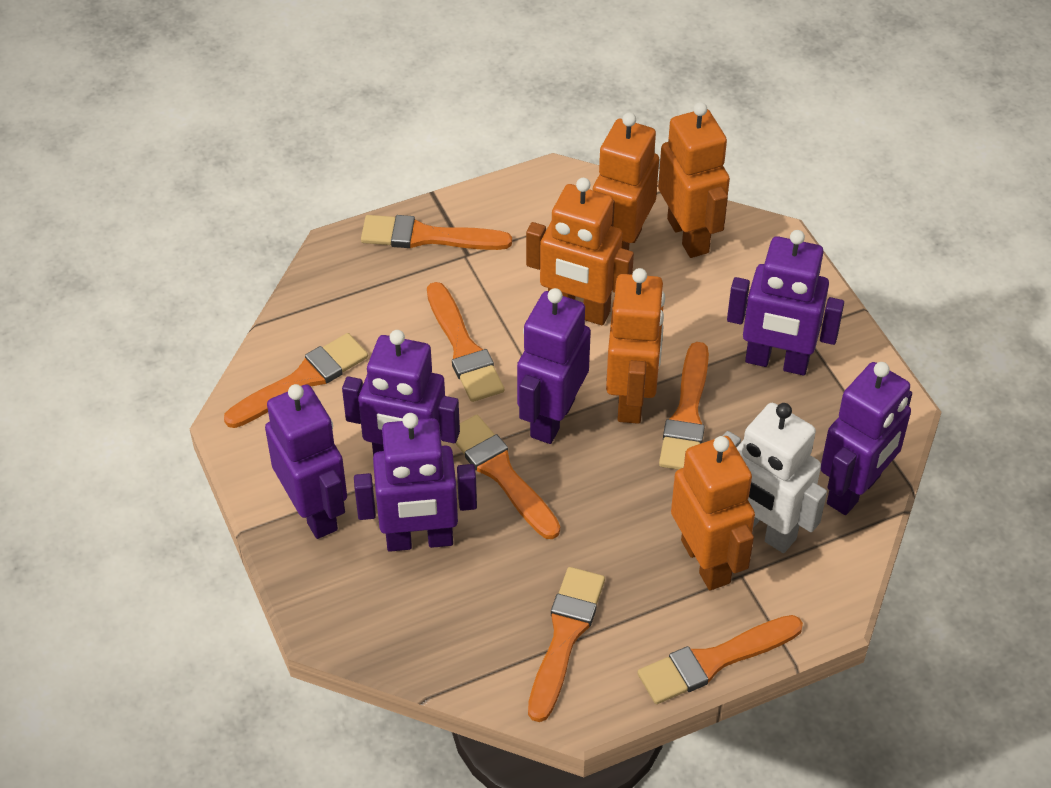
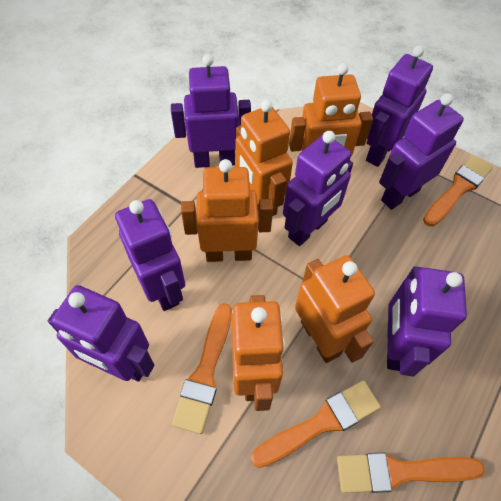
orange brush: 7 -> 4
purple robot: 6 -> 7
white robot: 1 -> 0

